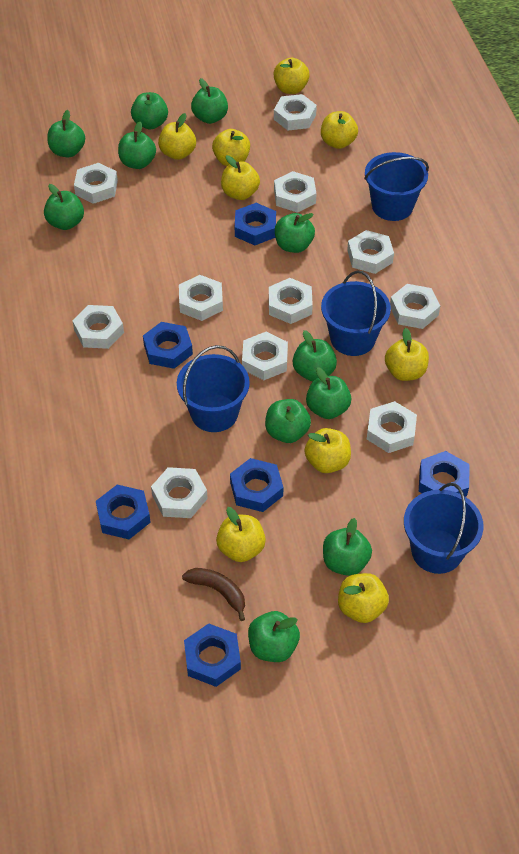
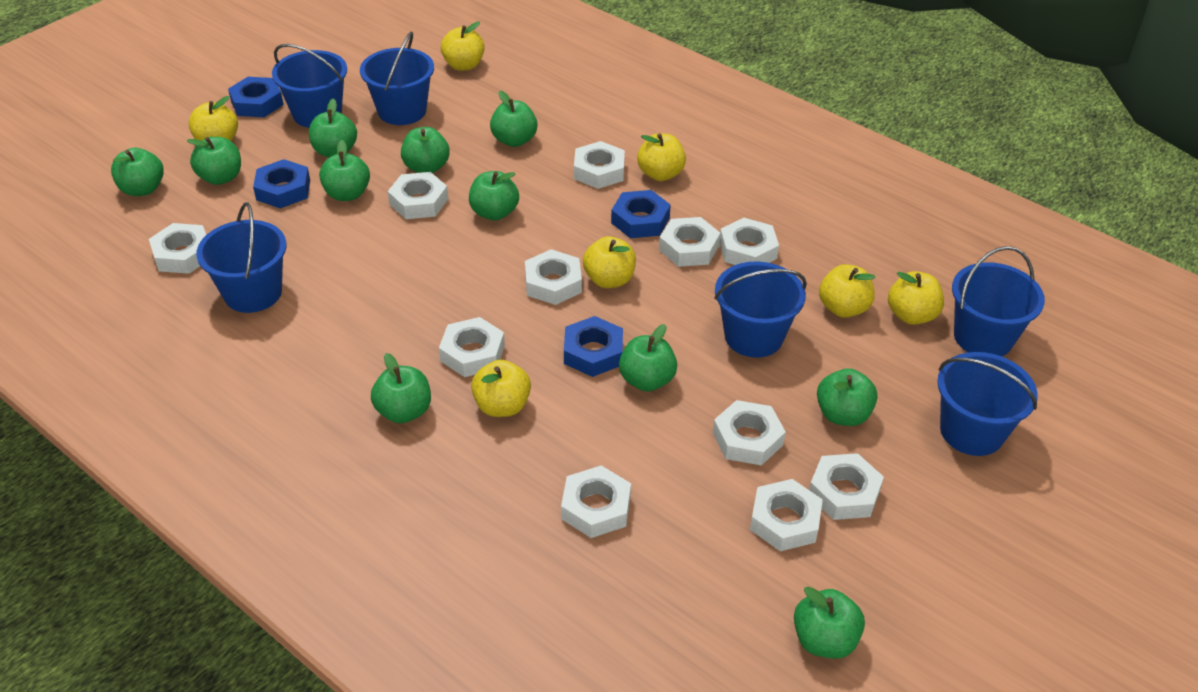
blue bucket: 4 -> 6
blue nut: 6 -> 4
brown banana: 1 -> 0
yellow apple: 9 -> 7

